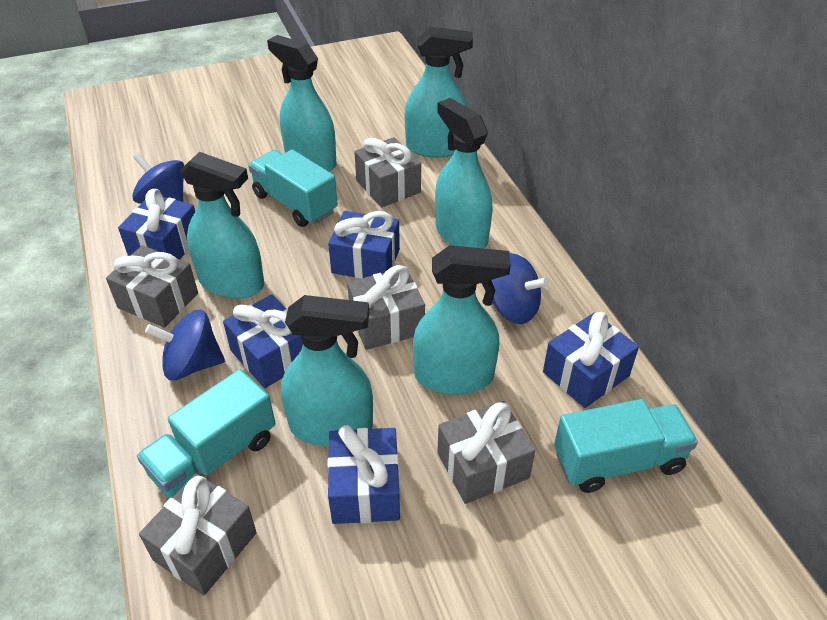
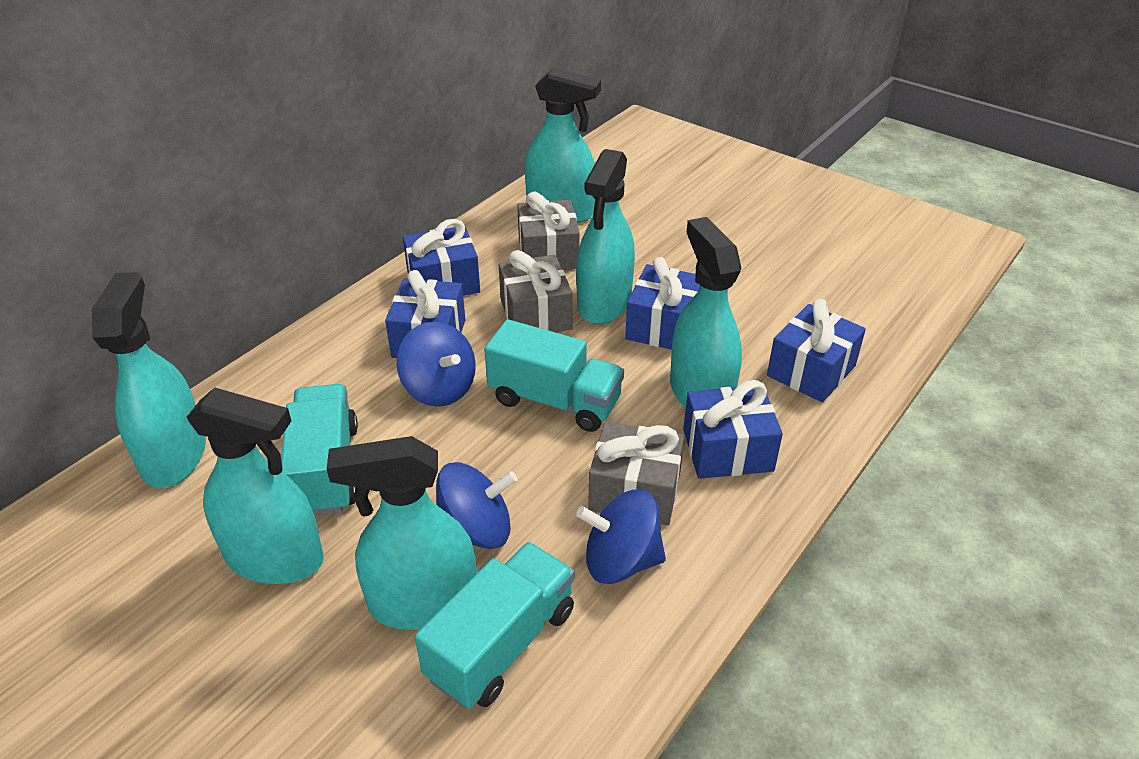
grey gift: 5 -> 3

